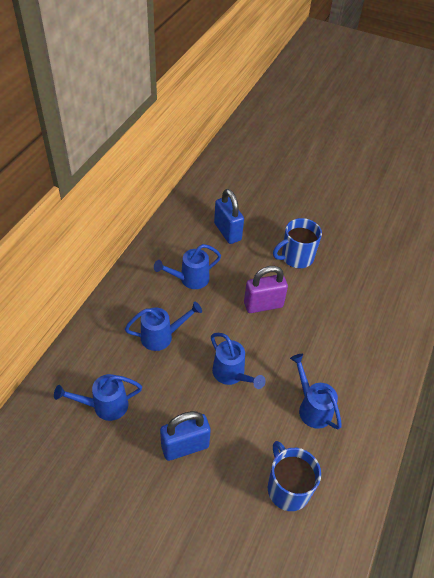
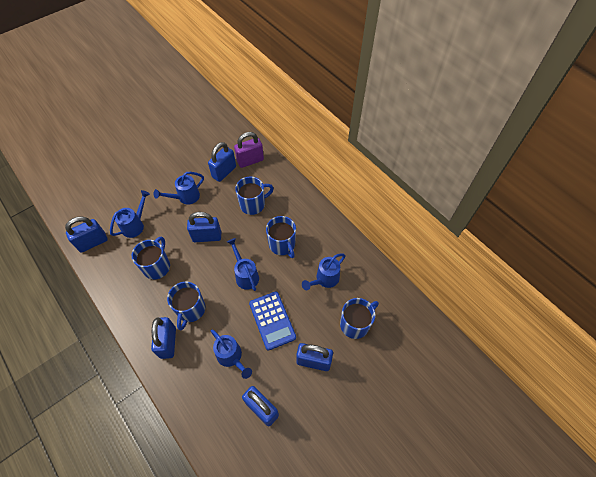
blue calculator: 0 -> 1
blue mug: 2 -> 5
blue padlock: 2 -> 6

